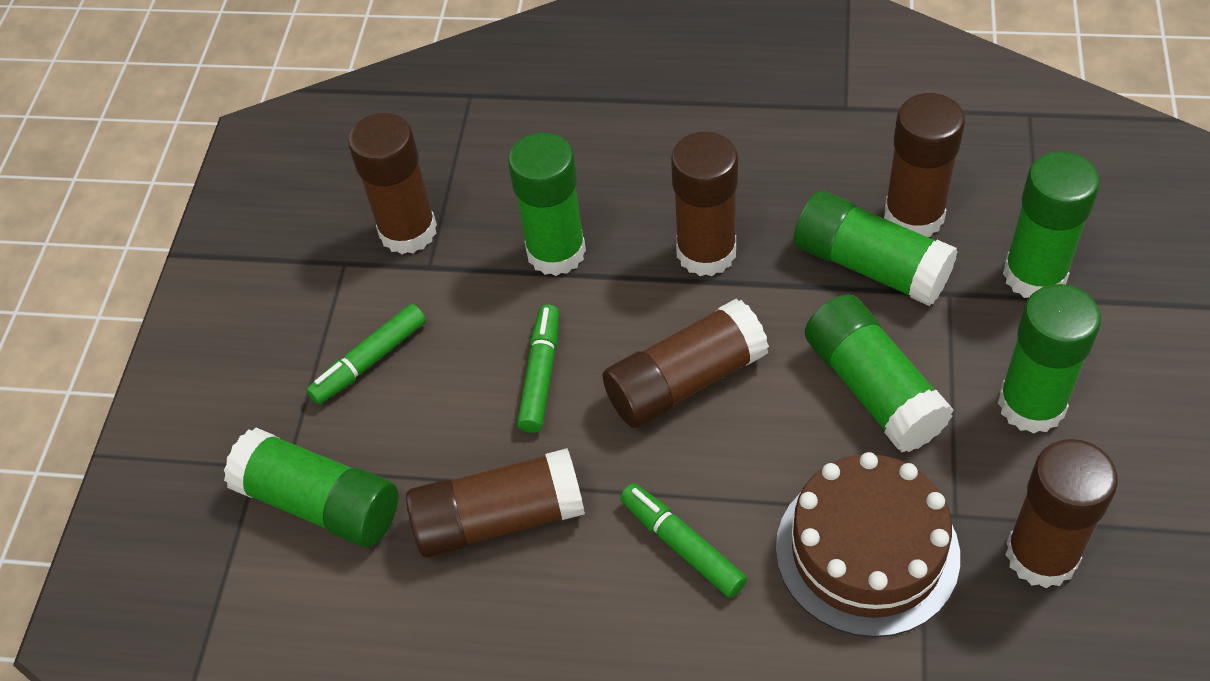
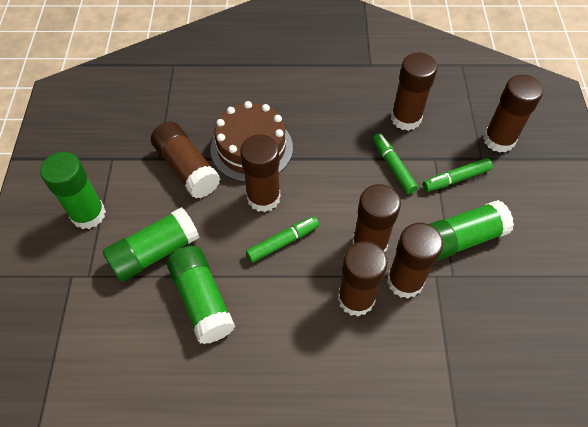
brown glue stick: 6 -> 7
green glue stick: 6 -> 4

